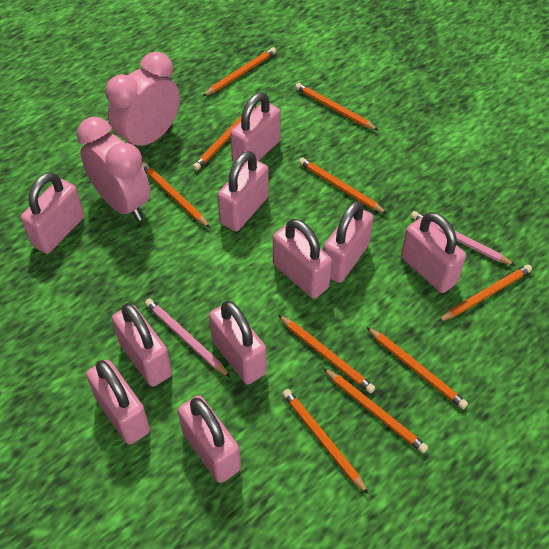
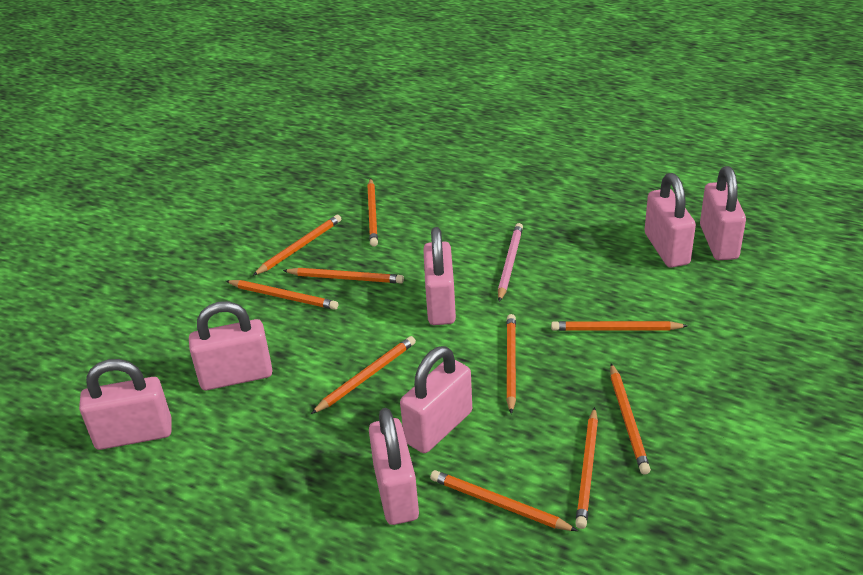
pink clock: 2 -> 0
pink padlock: 10 -> 7
pink pencil: 2 -> 1

